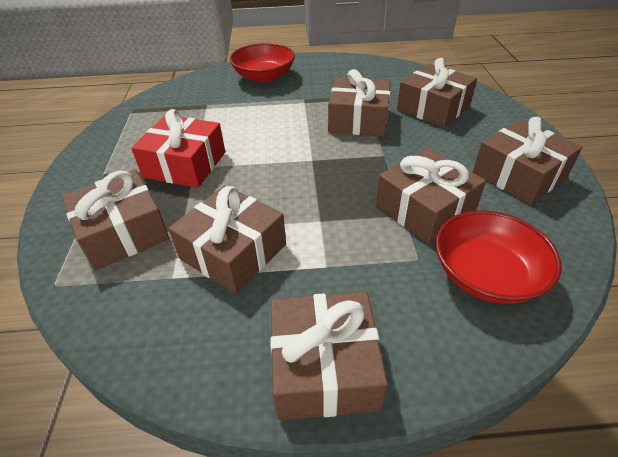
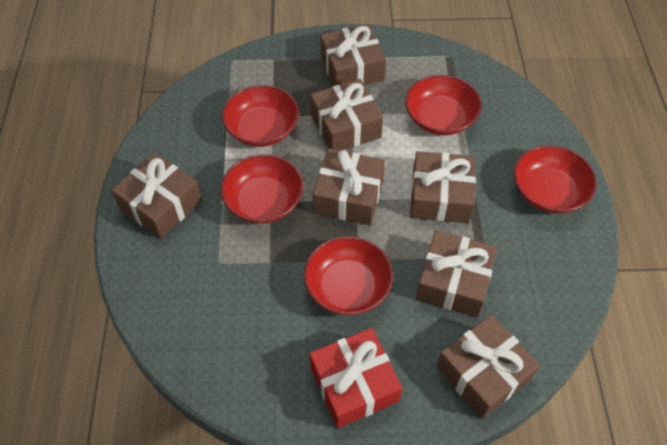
red bowl: 2 -> 5

